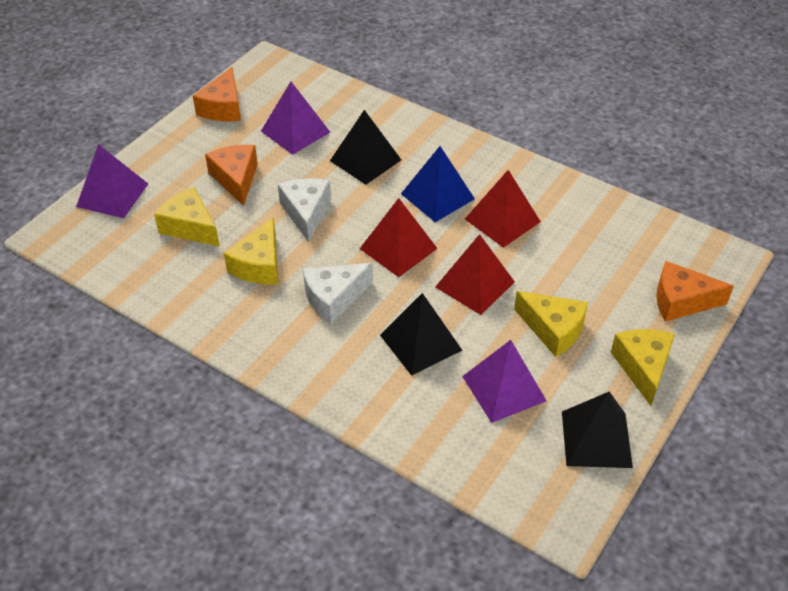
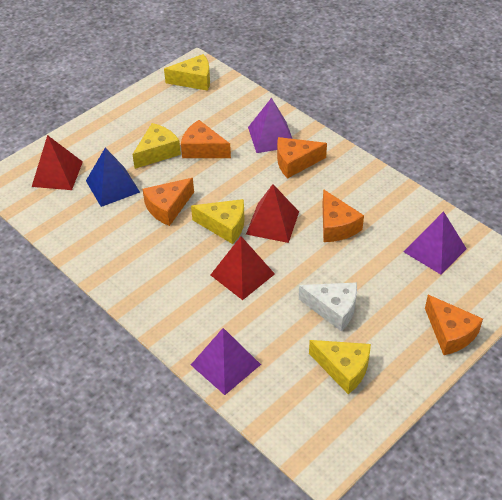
black pyramid: 3 -> 0
orange cheese: 3 -> 5
white cheese: 2 -> 1

